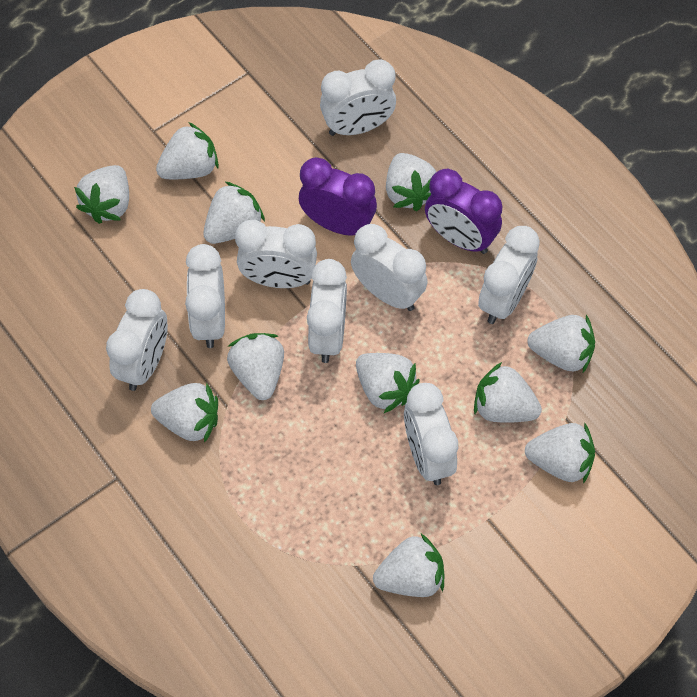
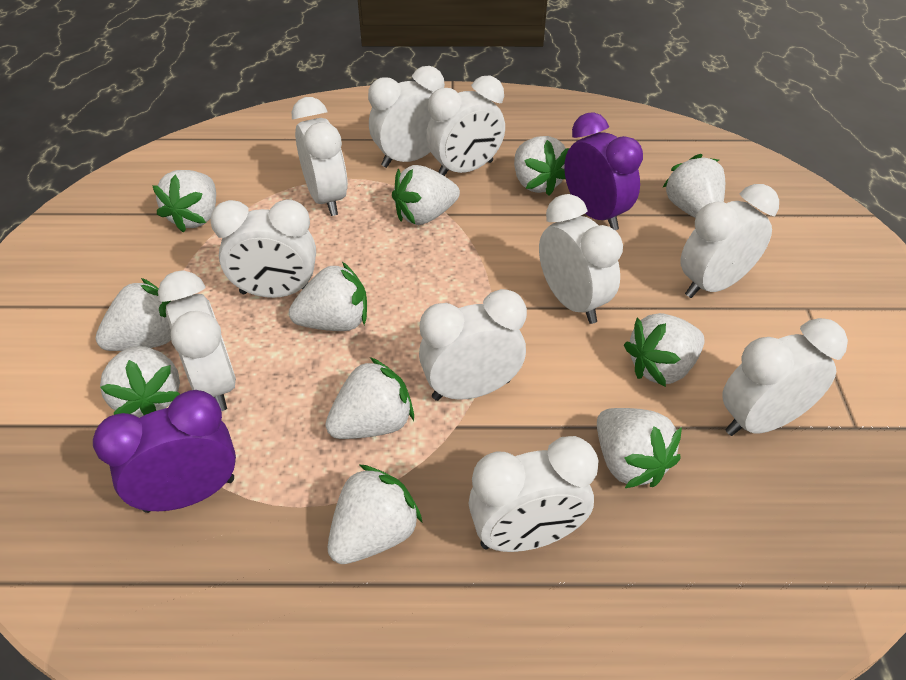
white clock: 8 -> 10

